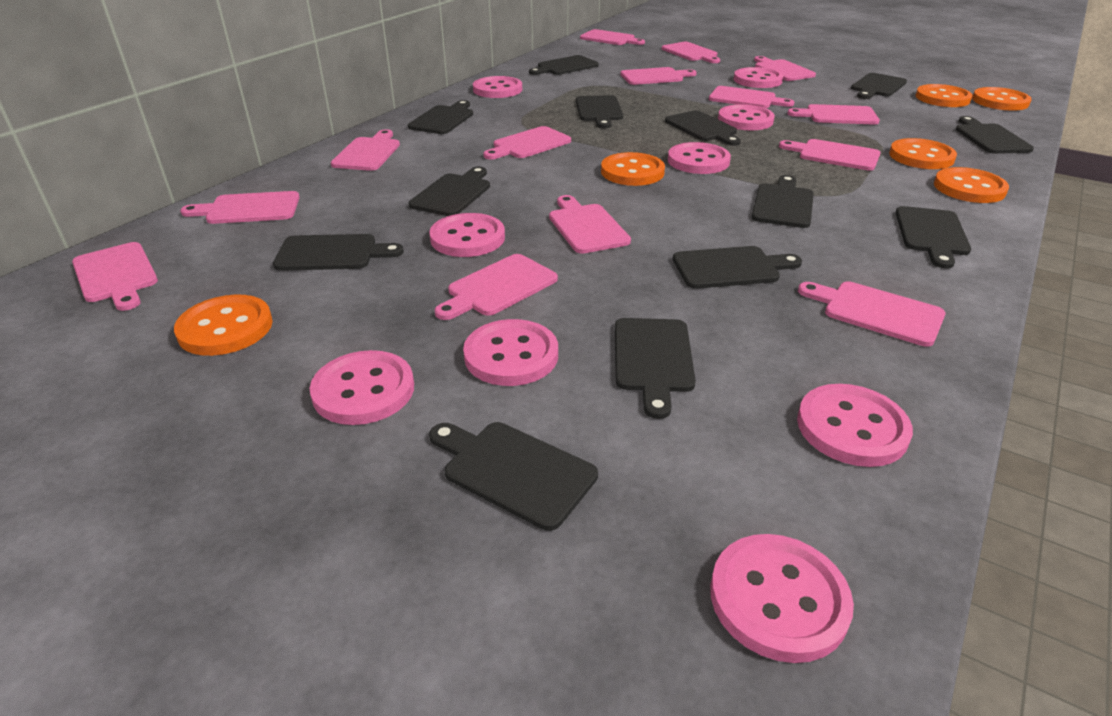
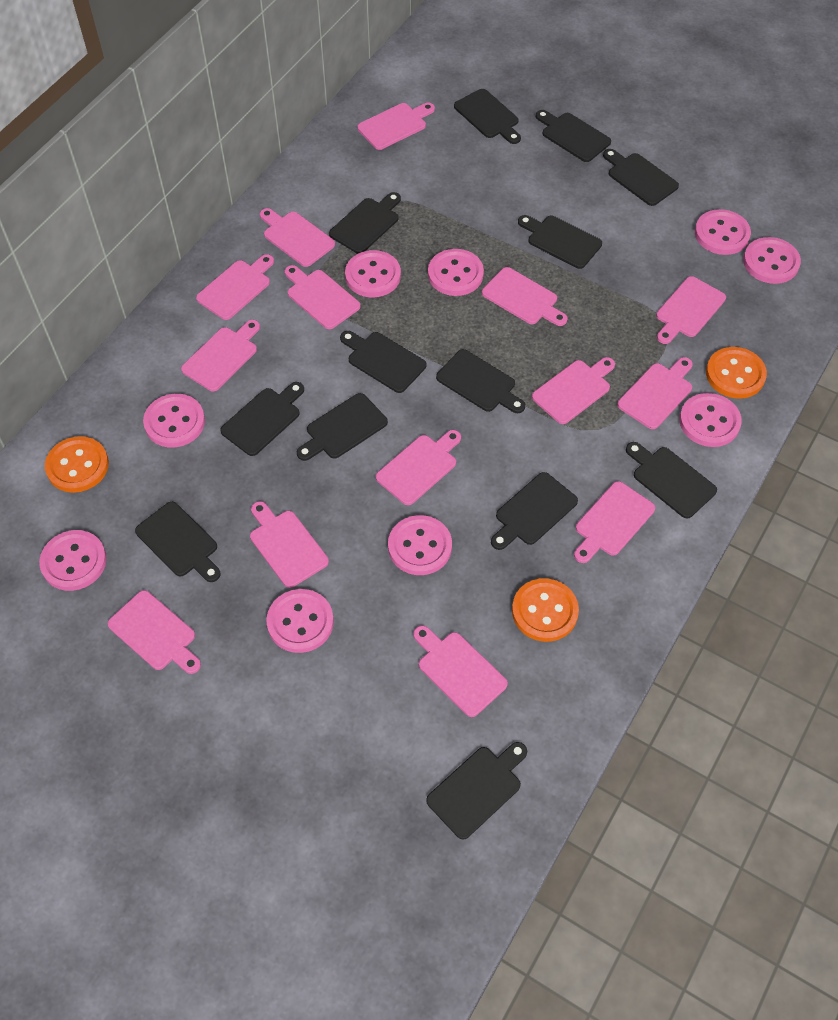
orange button: 6 -> 3

